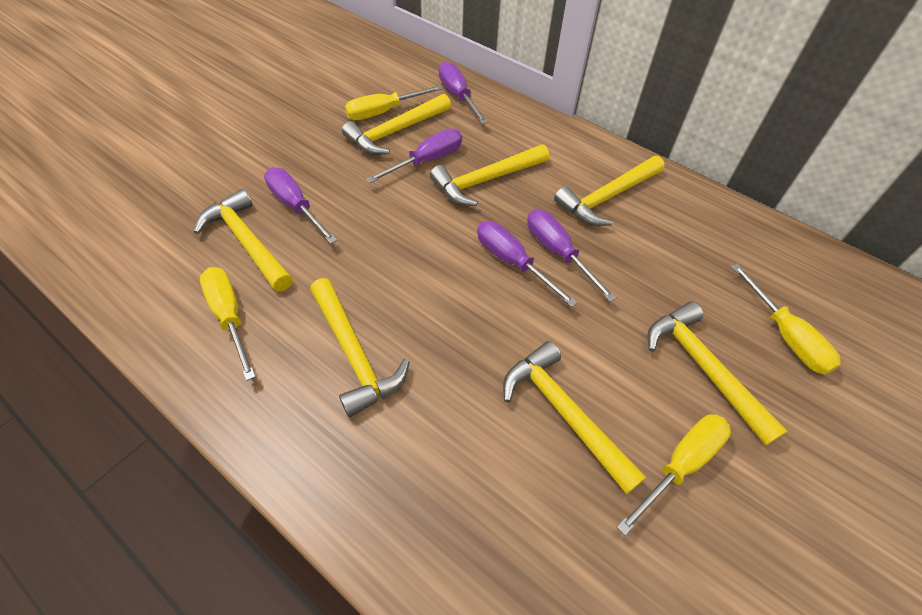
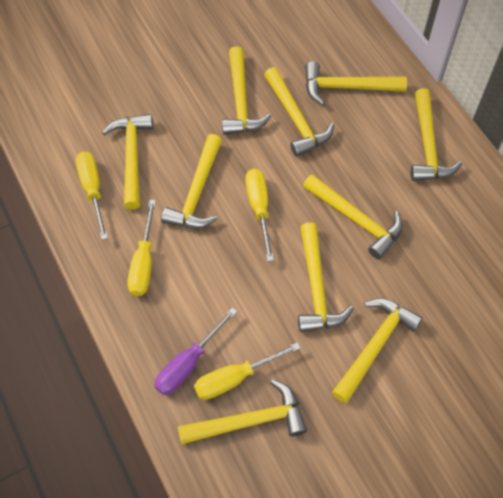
purple screwdriver: 5 -> 1
yellow hammer: 7 -> 10

